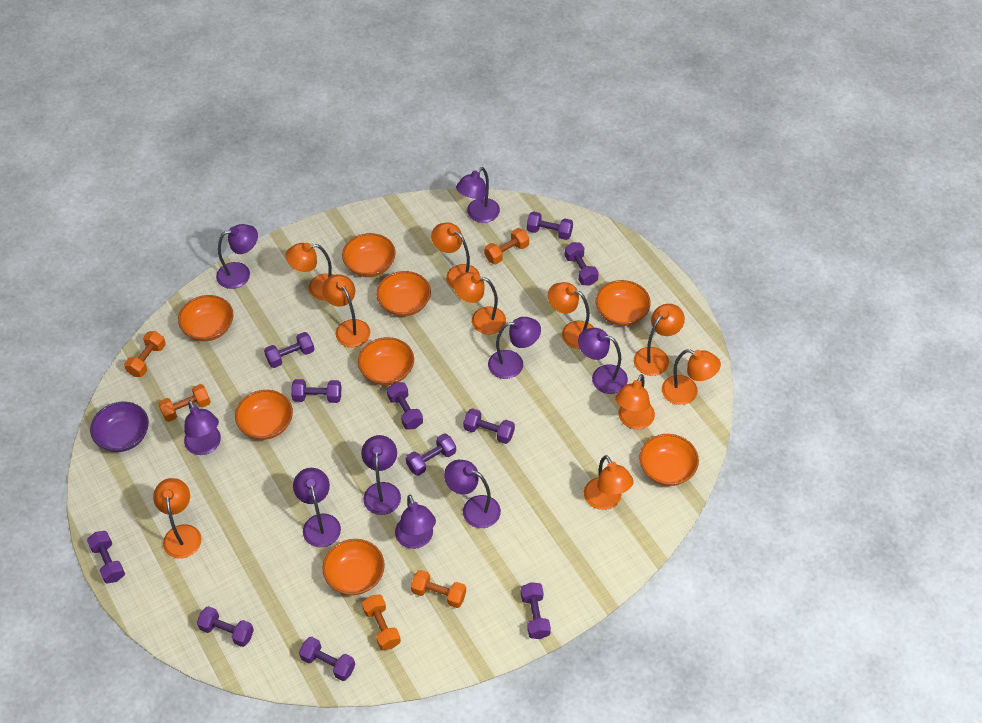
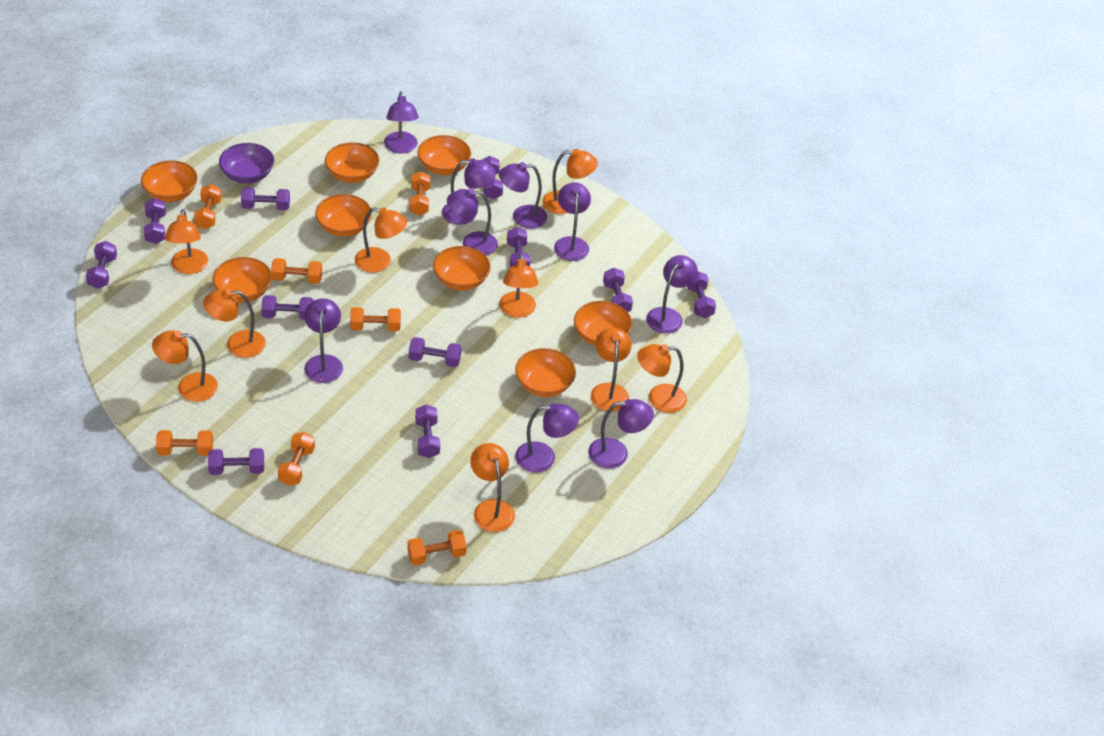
orange dumbbell: 5 -> 7
orange lamp: 10 -> 9

